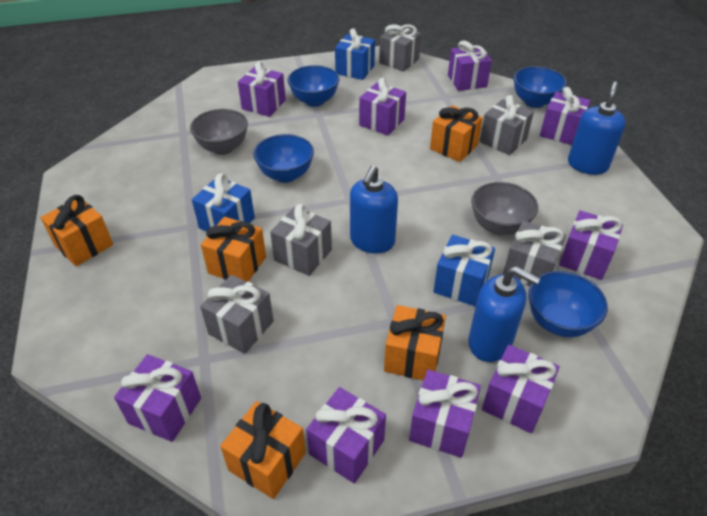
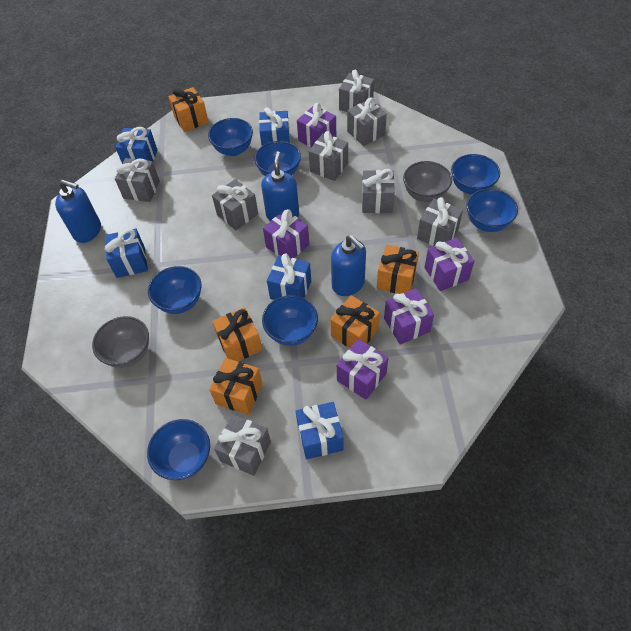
blue bowl: 4 -> 7
blue gift: 3 -> 5
grey gift: 5 -> 8
purple gift: 9 -> 5

